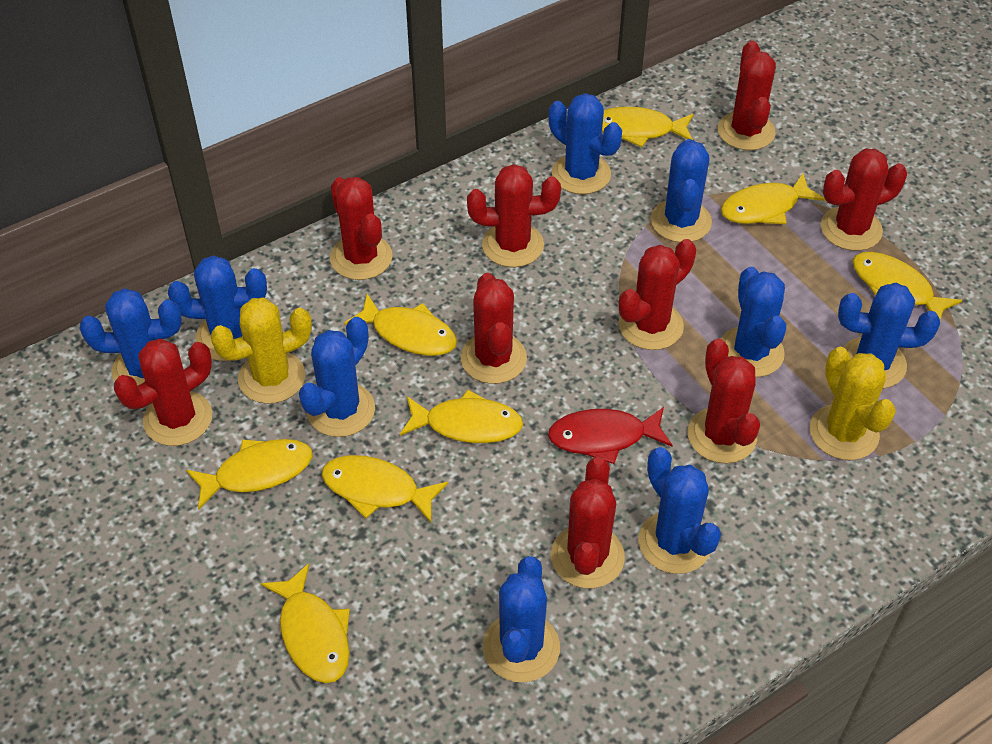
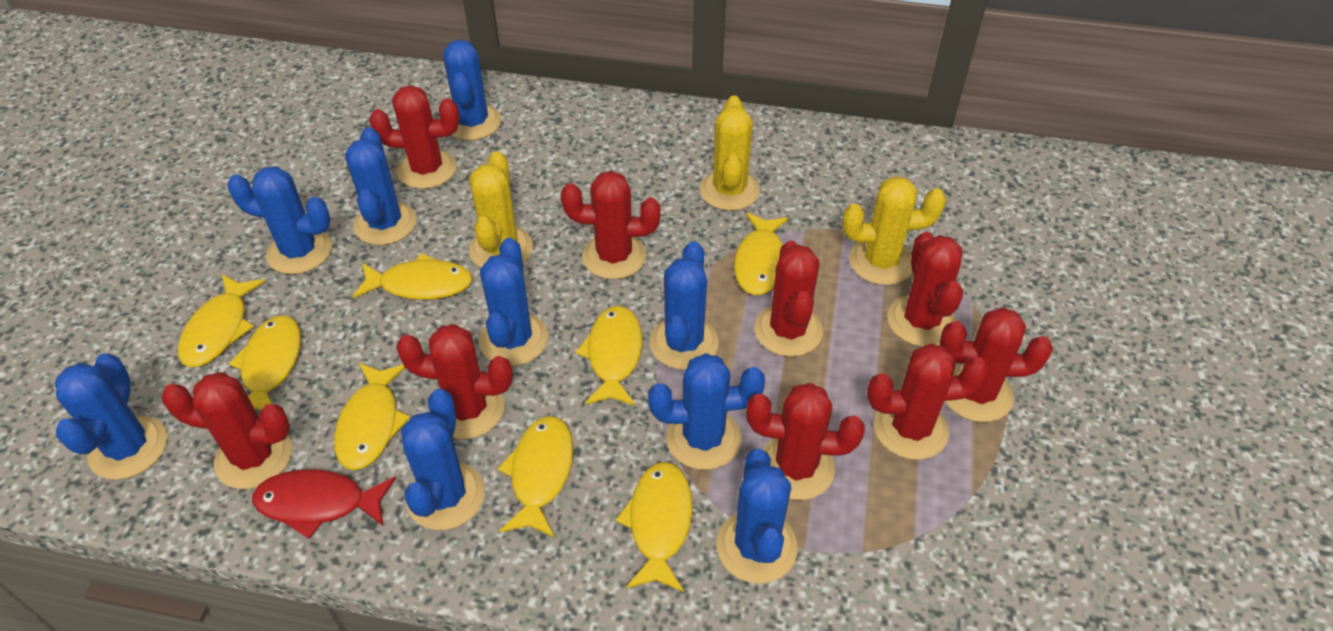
yellow cactus: 2 -> 3

